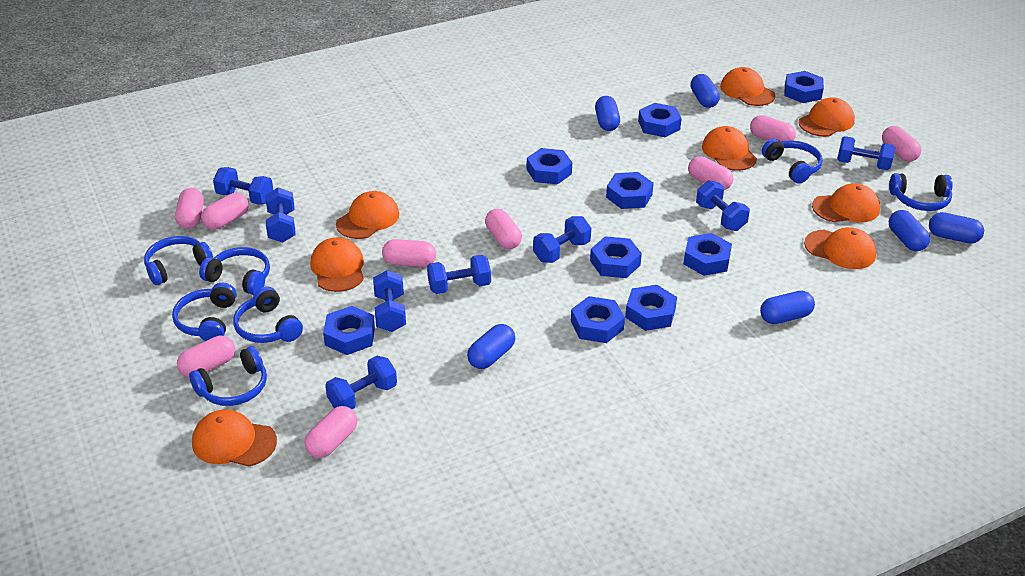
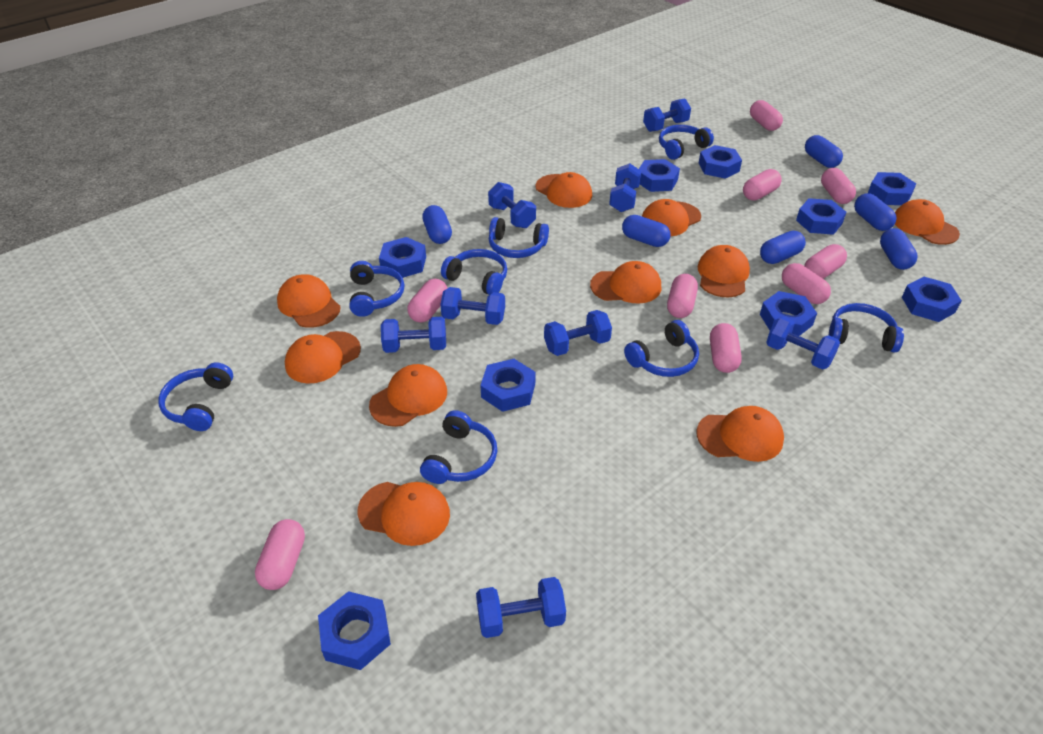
blue headphones: 7 -> 8
orange cap: 8 -> 10

